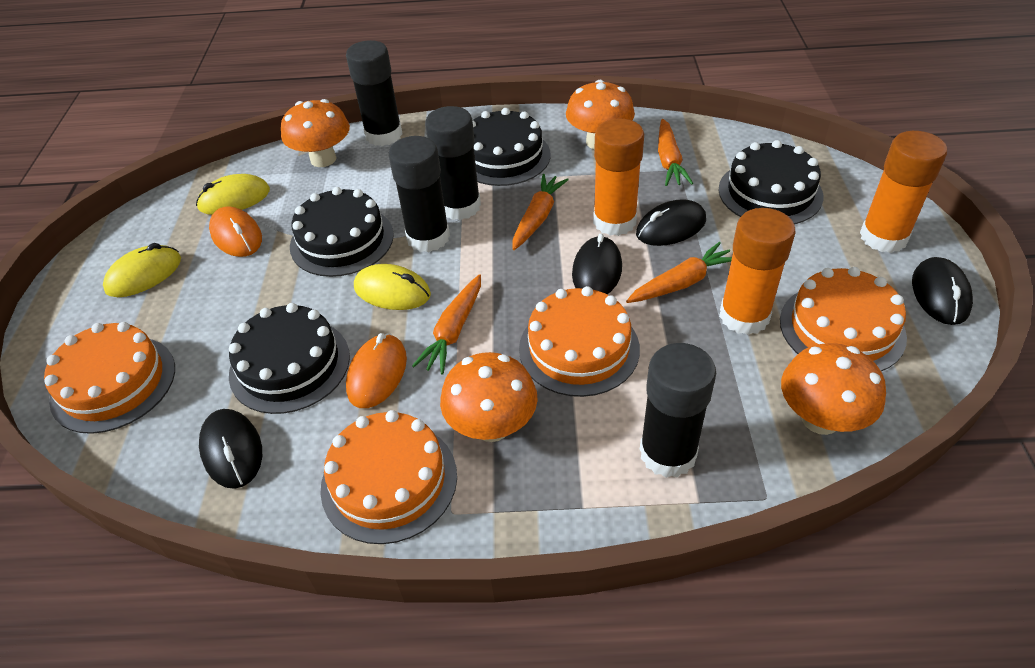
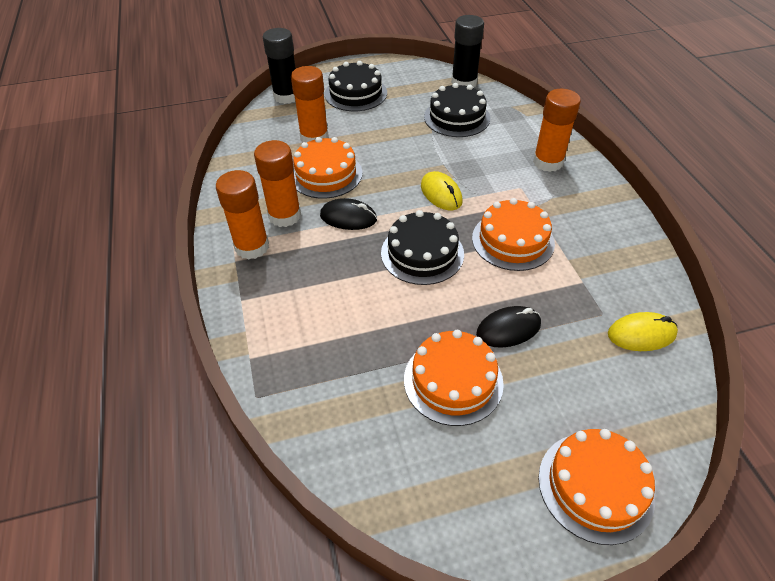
black cake: 4 -> 3
black glue stick: 4 -> 2
black mouse: 4 -> 2
orange carrot: 4 -> 0
orange glue stick: 3 -> 4
orange mouse: 2 -> 0
orange mushroom: 4 -> 0
yellow mouse: 3 -> 2

